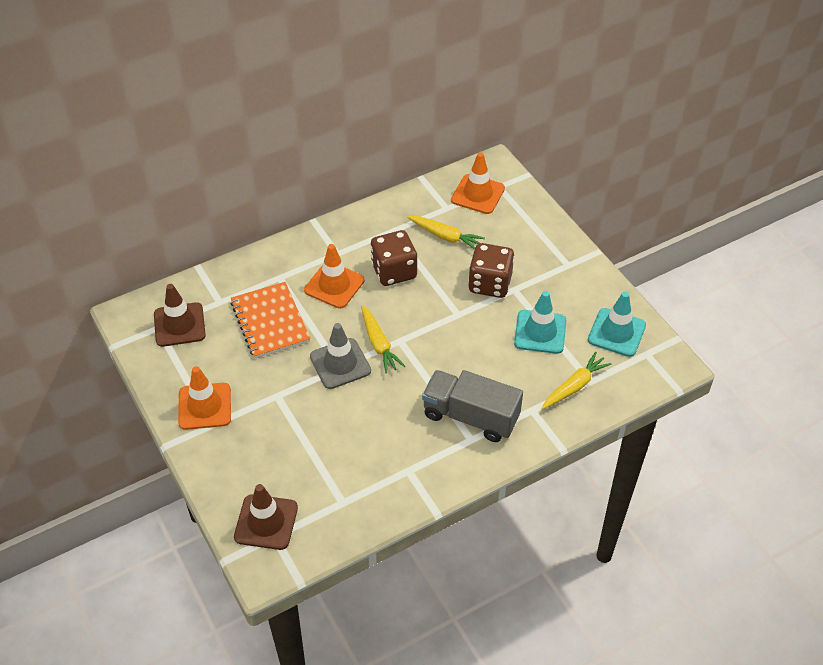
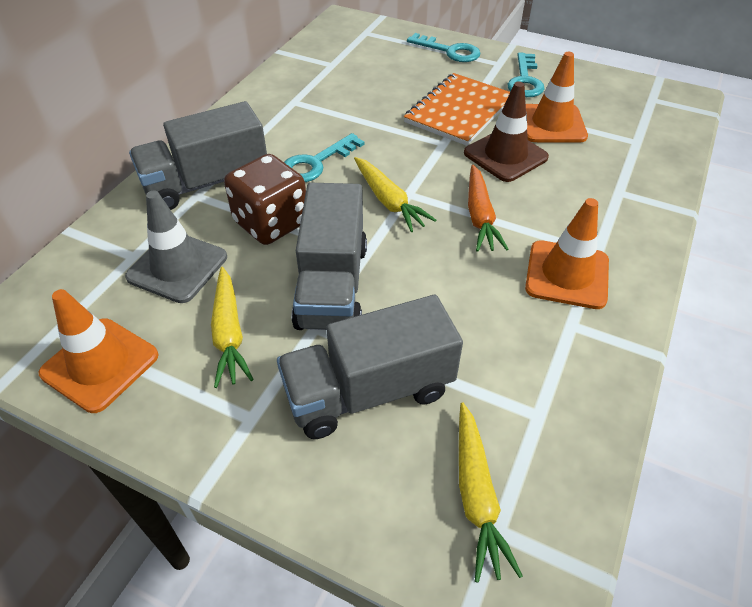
brown dice: 2 -> 1
brown traffic cone: 2 -> 1
grey truck: 1 -> 3
orange carrot: 0 -> 1
turquoise key: 0 -> 3
turquoise traffic cone: 2 -> 0

